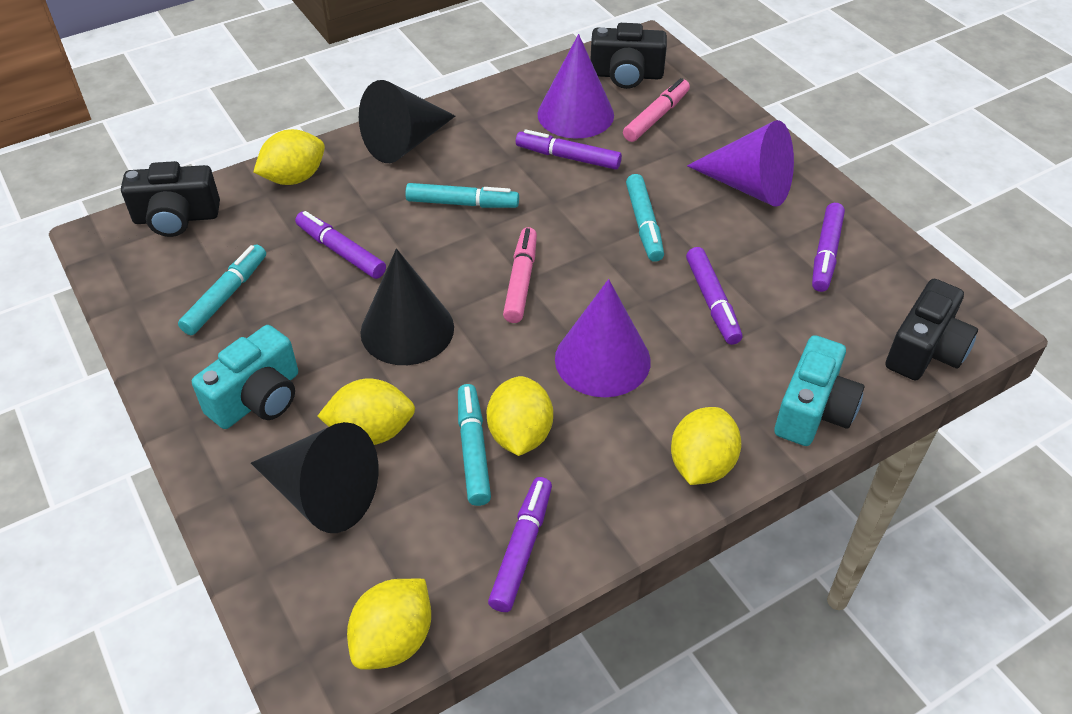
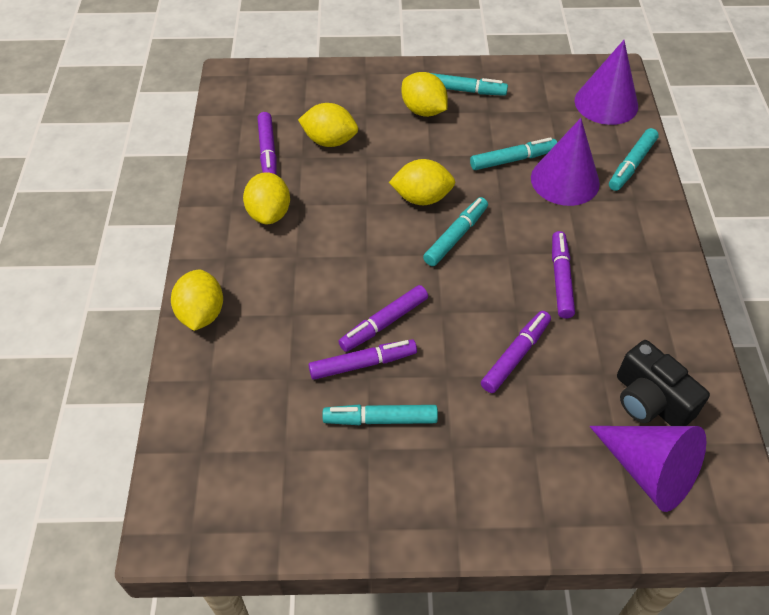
black camera: 3 -> 1
black cone: 3 -> 0
pink marker: 2 -> 0
turquoise camera: 2 -> 0
turquoise marker: 4 -> 5

